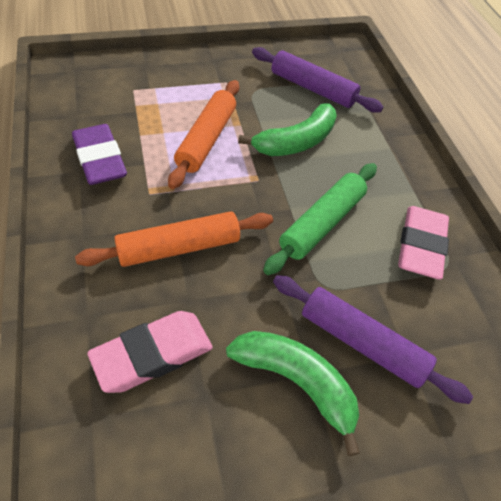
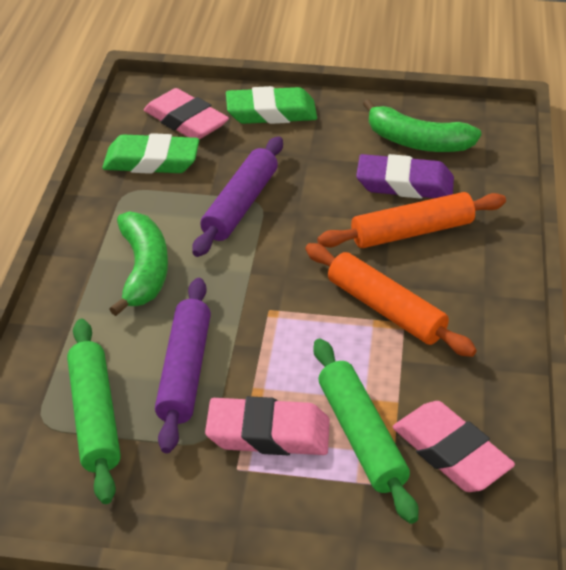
green eraser: 0 -> 2
green rolling pin: 1 -> 2
pink eraser: 2 -> 3

